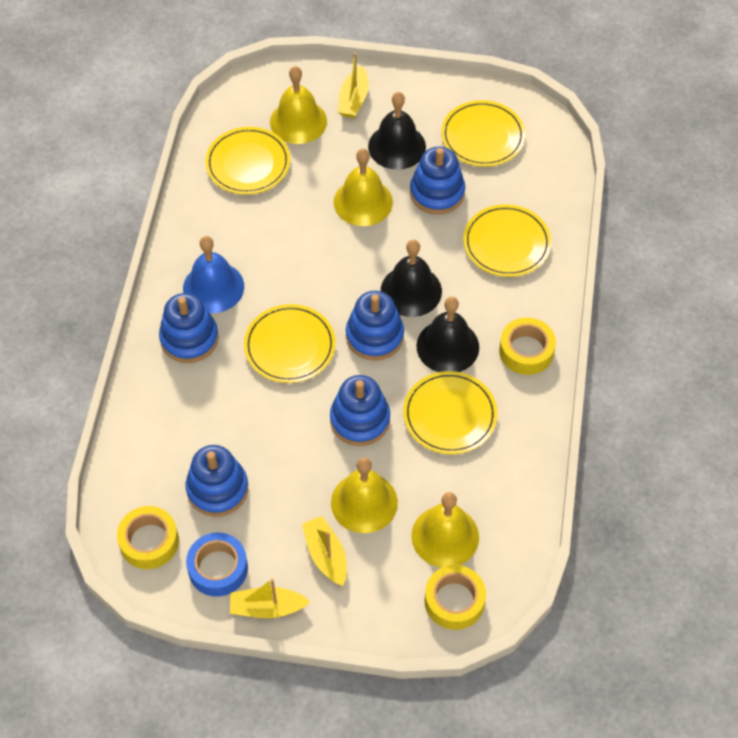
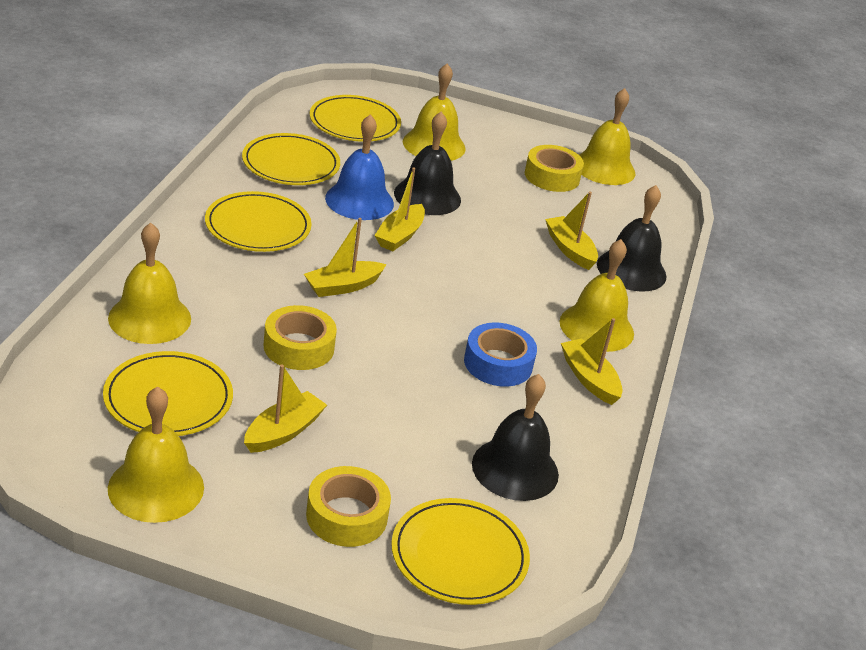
blue stacking toy: 5 -> 0
yellow bell: 4 -> 5
yellow boat: 3 -> 5

